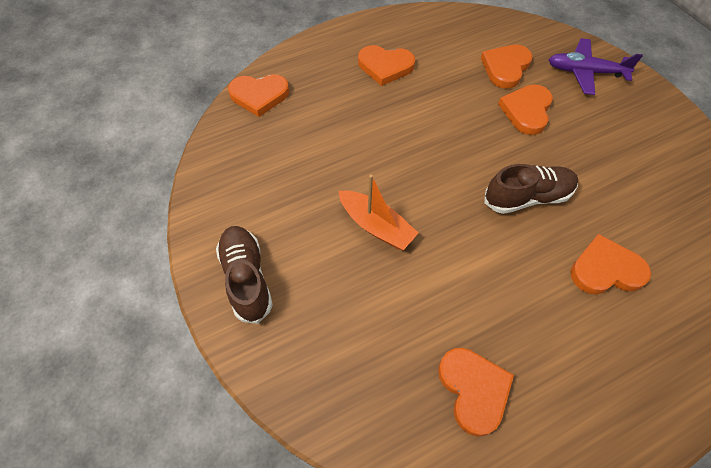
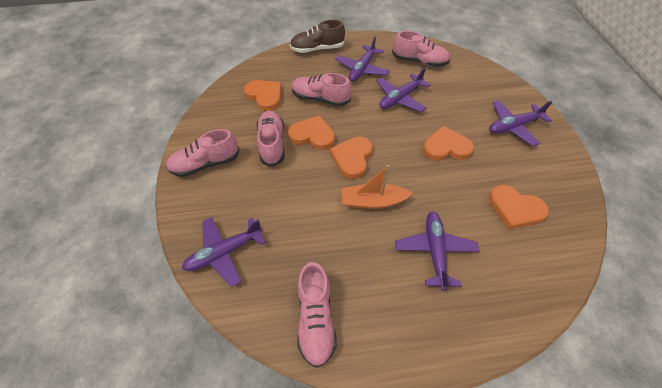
brown shoe: 2 -> 1
orange heart: 6 -> 5
pink shoe: 0 -> 5
purple plane: 1 -> 5

